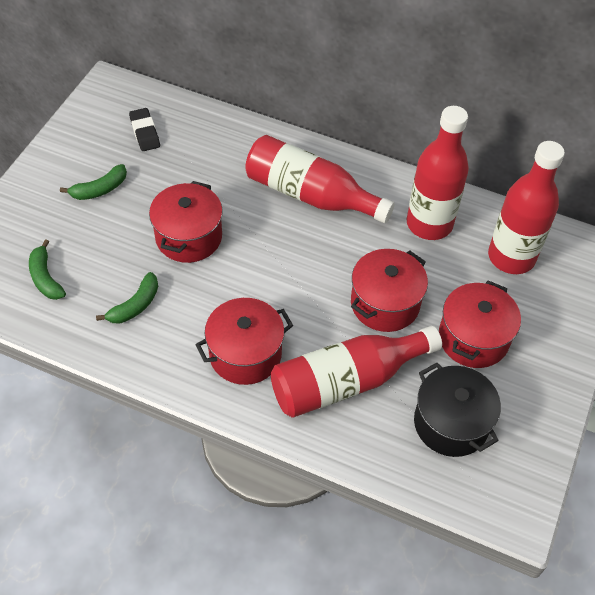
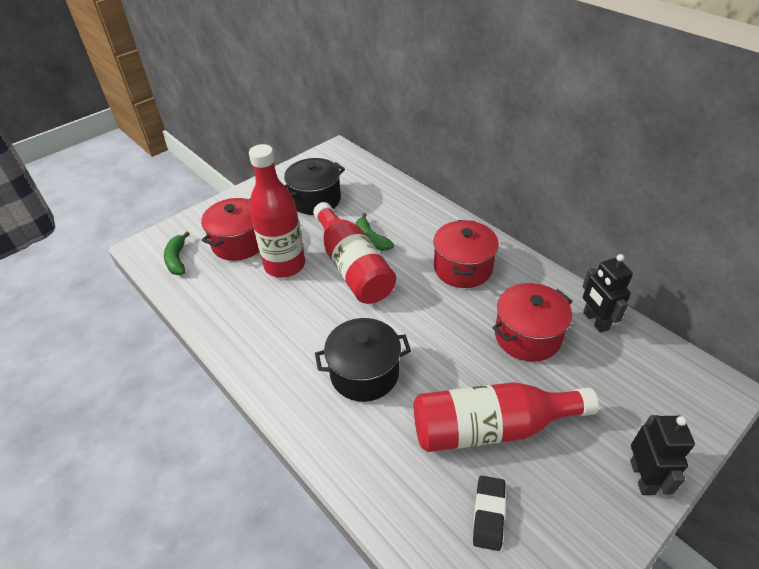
black pot: 1 -> 2
black robot: 0 -> 2
green banana: 3 -> 2
red bottle: 4 -> 3
red pot: 4 -> 3

